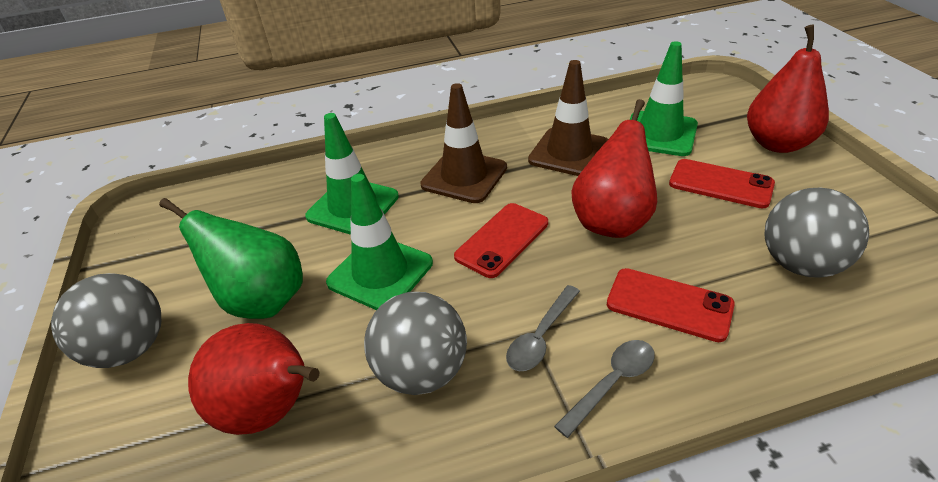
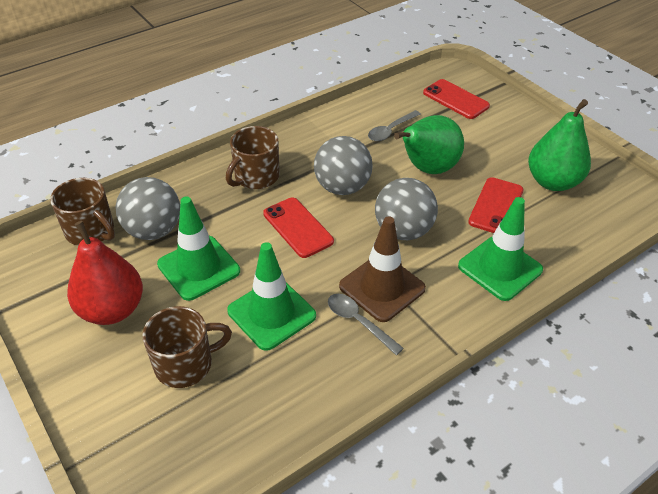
brown mug: 0 -> 3
brown traffic cone: 2 -> 1
green pear: 1 -> 2
red pear: 3 -> 1

